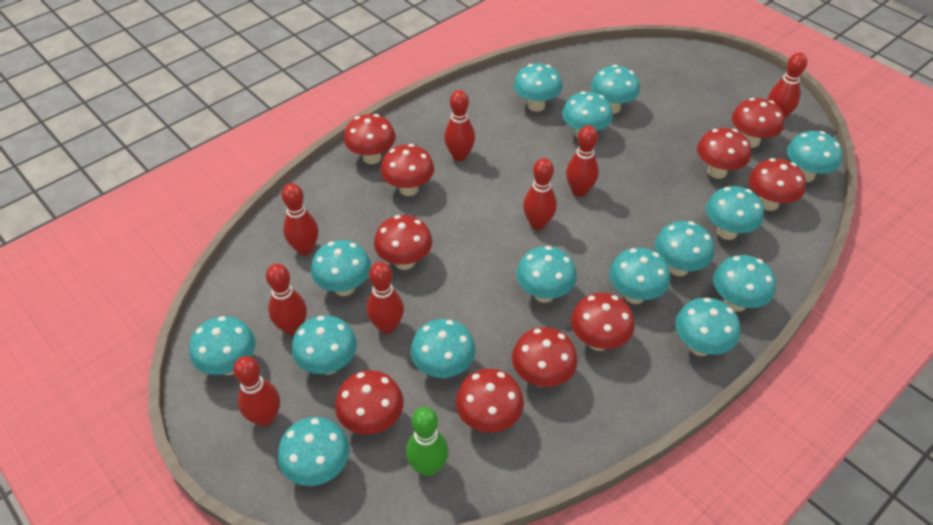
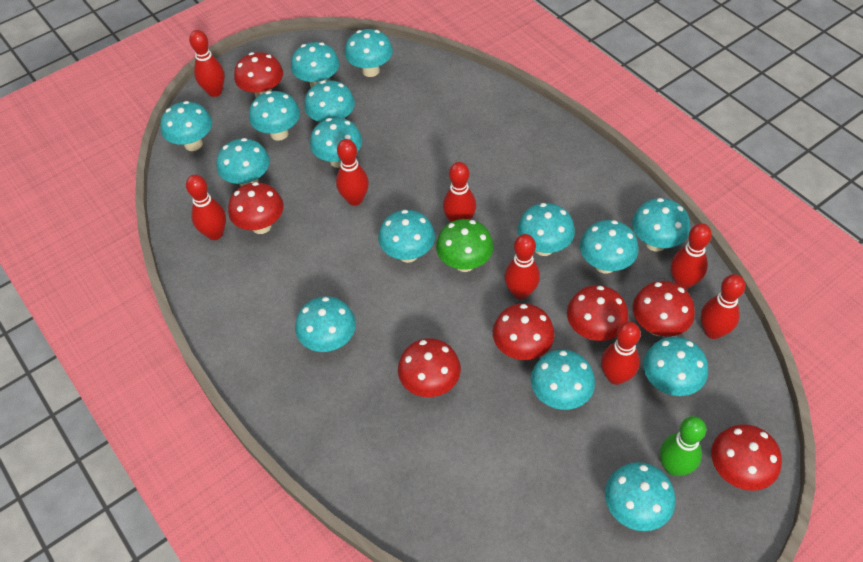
green mushroom: 0 -> 1
red mushroom: 10 -> 7

